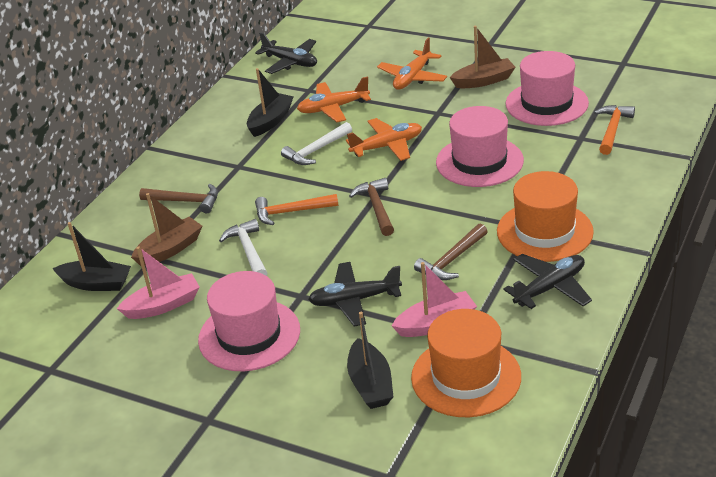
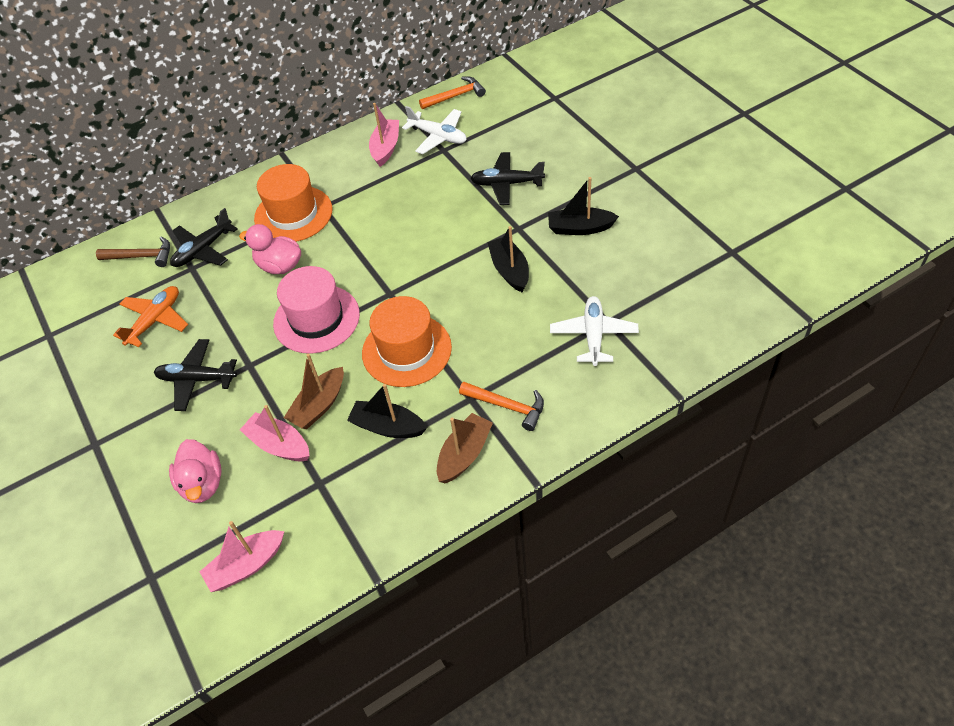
brown hammer: 3 -> 1
orange plane: 3 -> 1
pink boat: 2 -> 3
pink duck: 0 -> 2
pink hat: 3 -> 1
white hammer: 2 -> 0
white plane: 0 -> 2

